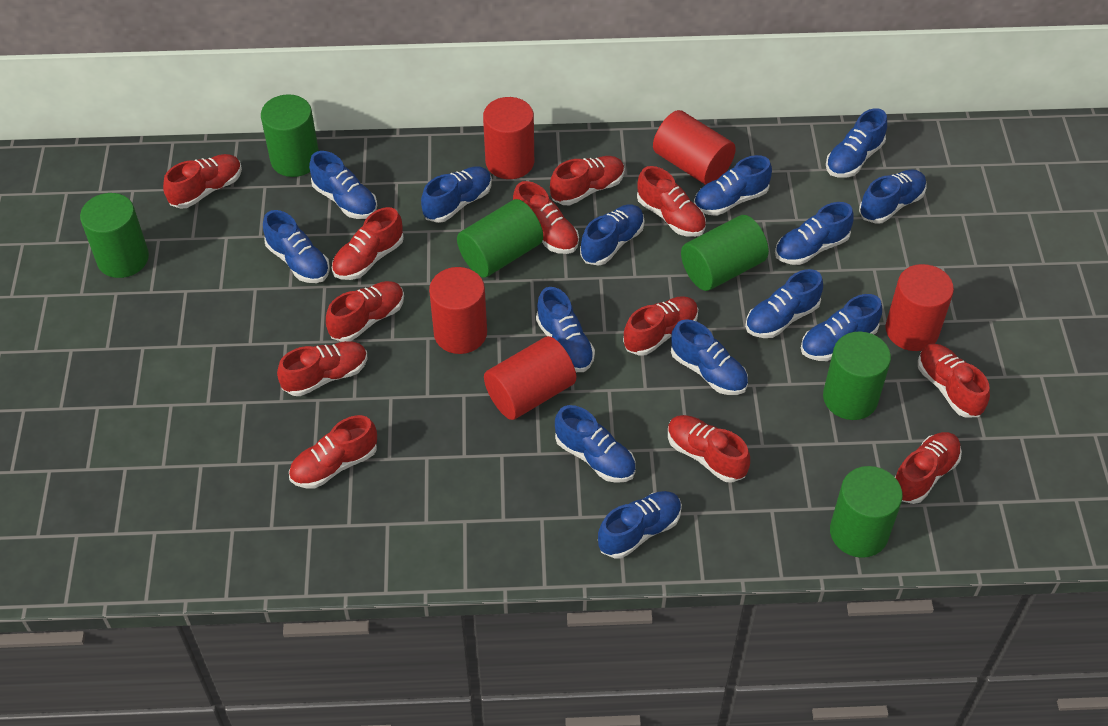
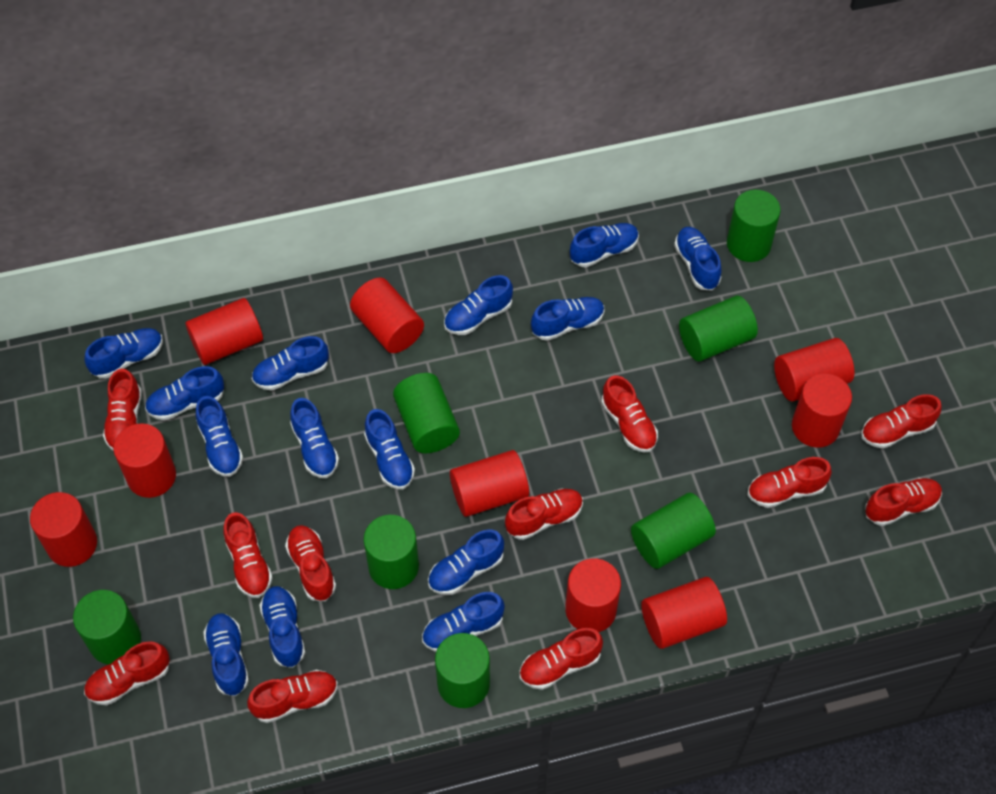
green cylinder: 6 -> 7
red cylinder: 5 -> 9
red shoe: 12 -> 11

